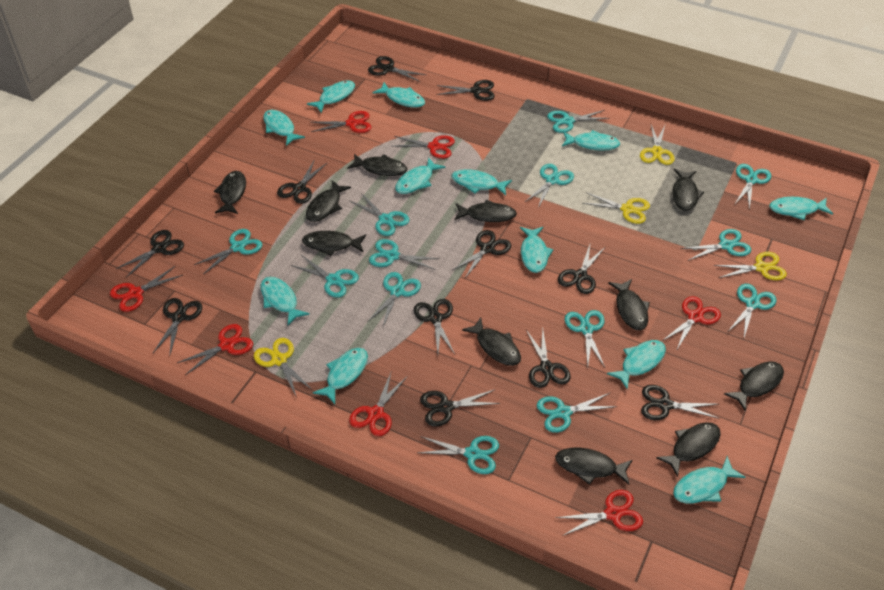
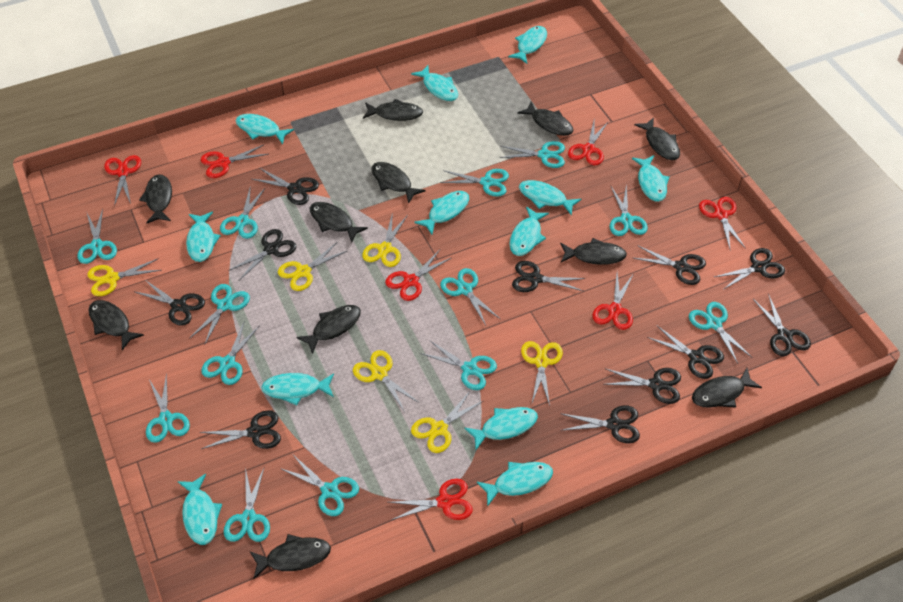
yellow scissors: 4 -> 6

